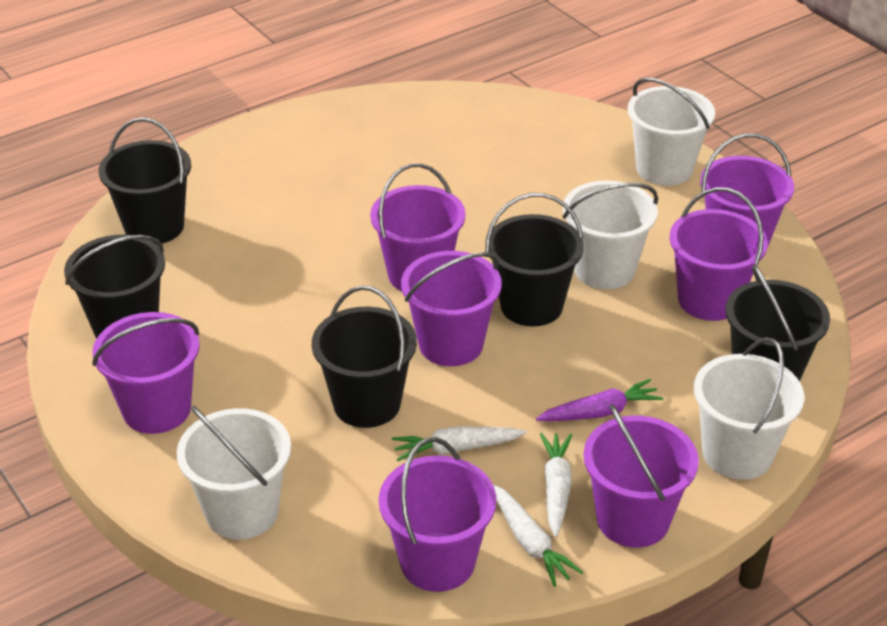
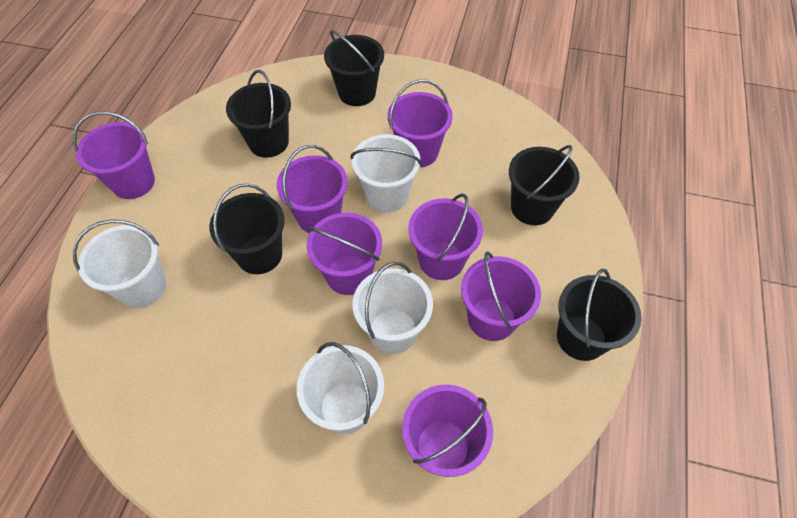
purple carrot: 1 -> 0
white carrot: 3 -> 0

